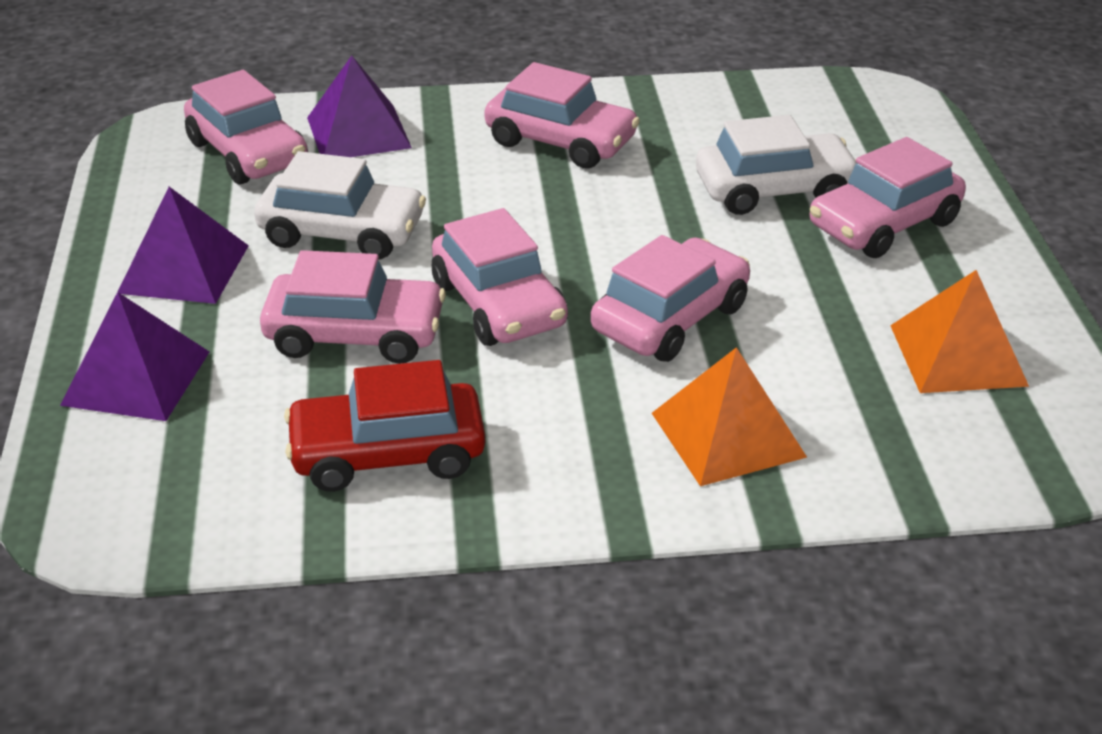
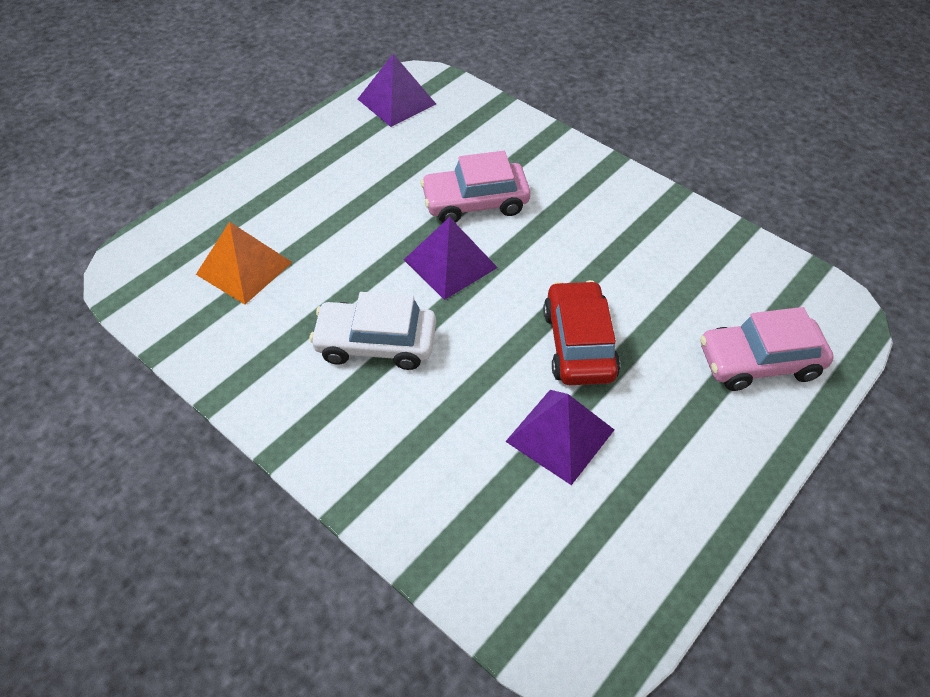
orange pyramid: 2 -> 1
pink car: 6 -> 2
white car: 2 -> 1

